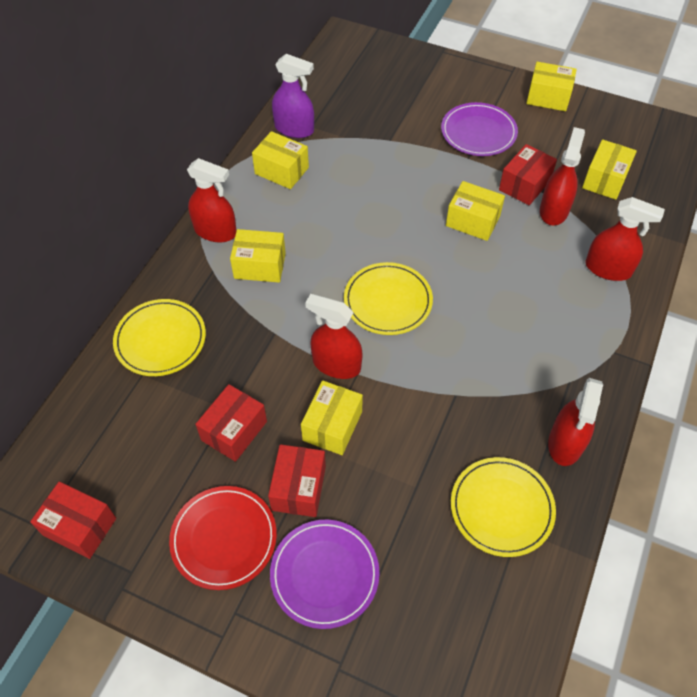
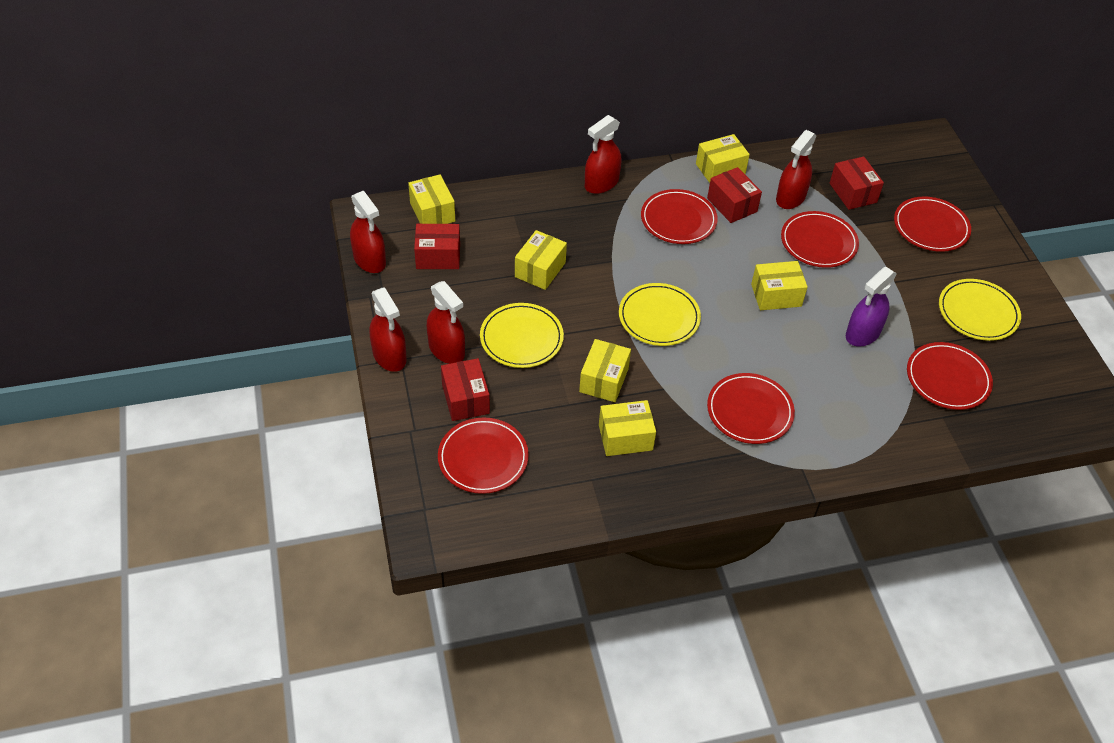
purple plate: 2 -> 0
red plate: 1 -> 6

